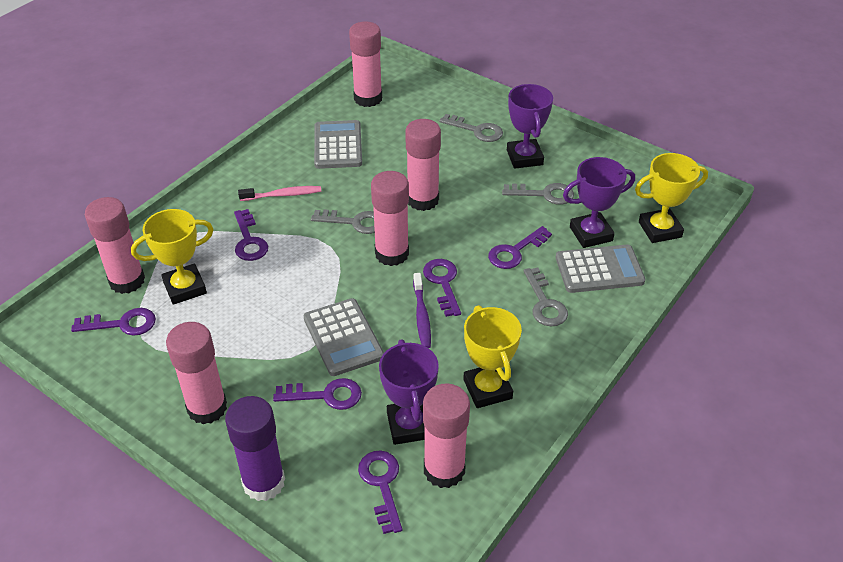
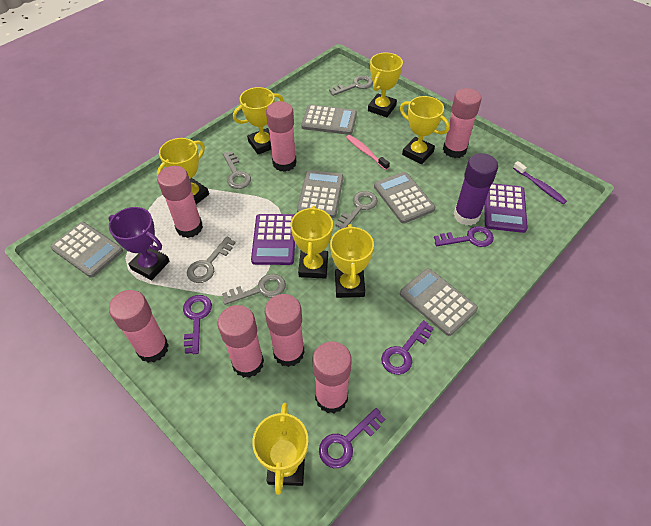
grey calculator: 3 -> 5
grey key: 4 -> 5
pink glue stick: 6 -> 7
purple calculator: 0 -> 2
purple key: 6 -> 4
purple trophy: 3 -> 1
yellow trophy: 3 -> 7

